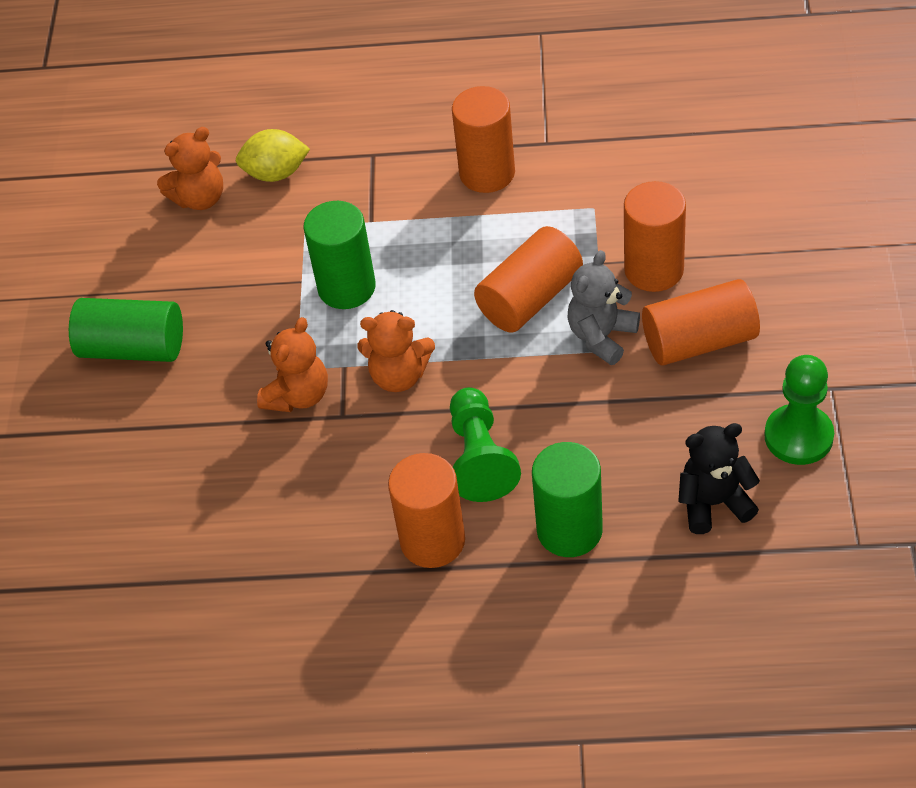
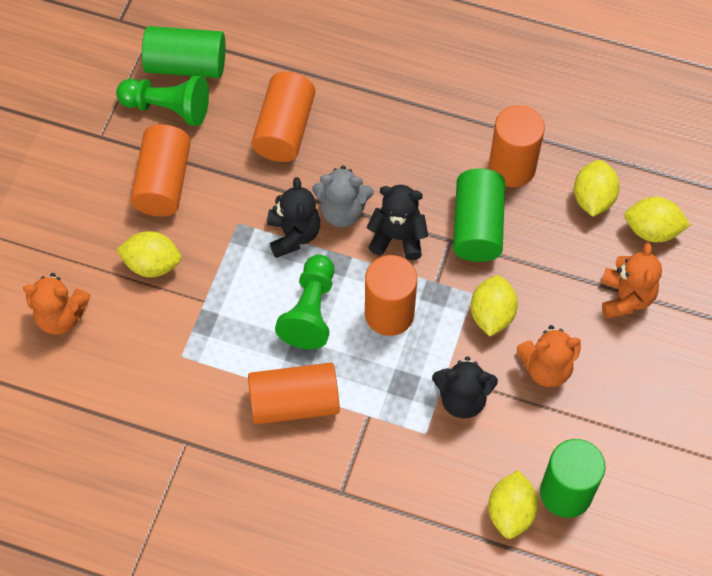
black teddy bear: 1 -> 3
yellow lemon: 1 -> 5

